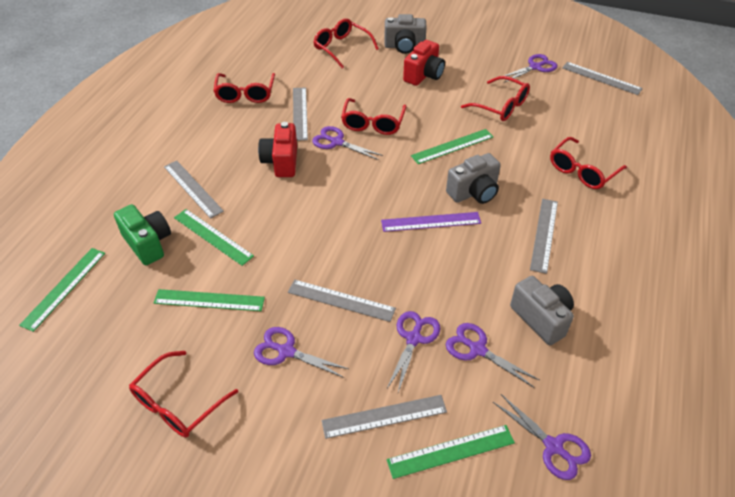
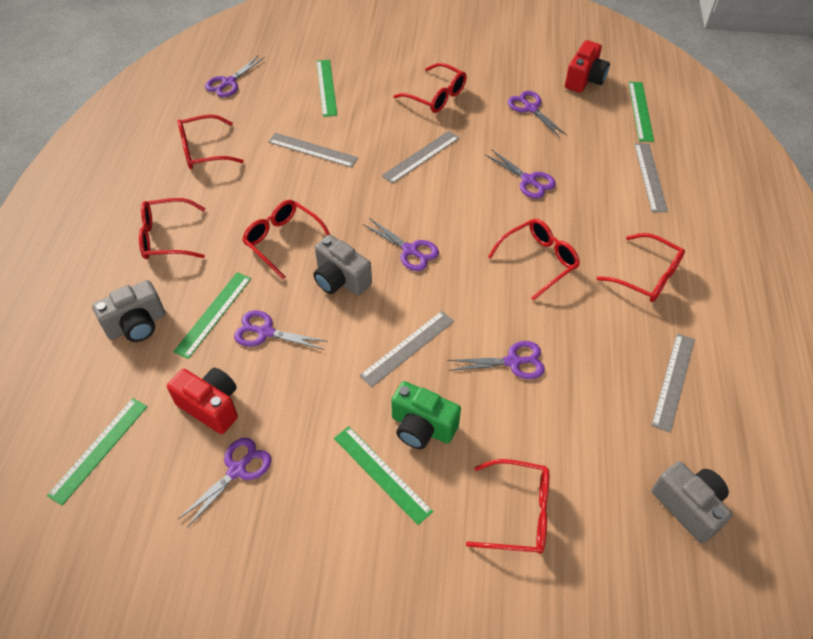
grey ruler: 6 -> 5
purple ruler: 1 -> 0
purple scissors: 6 -> 7
red glasses: 6 -> 7

